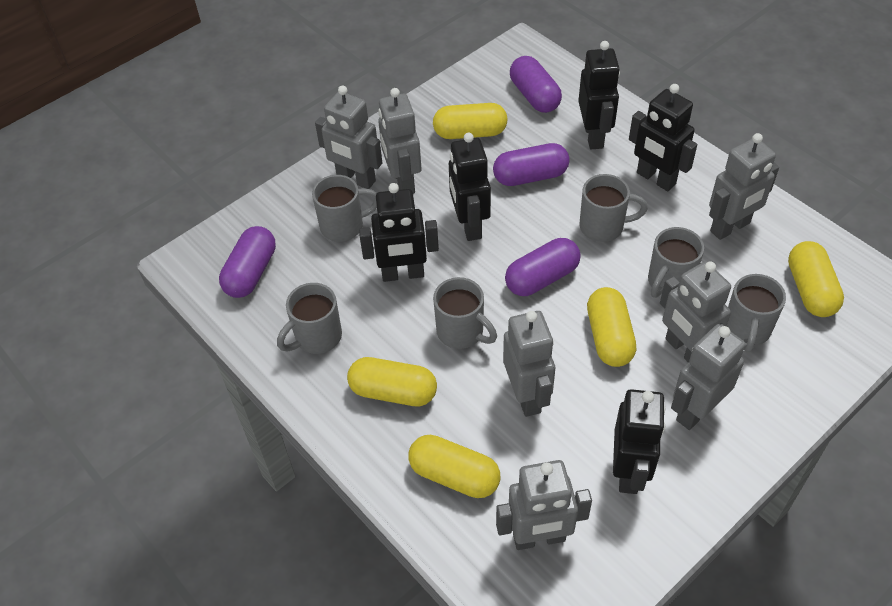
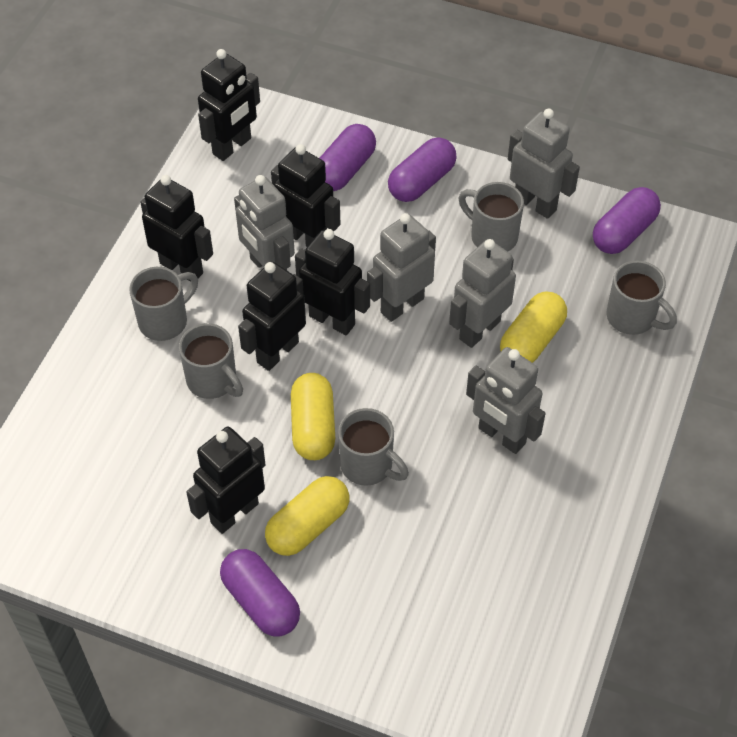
black robot: 5 -> 6
grey mug: 6 -> 5
grey robot: 7 -> 5
yellow capsule: 5 -> 3

